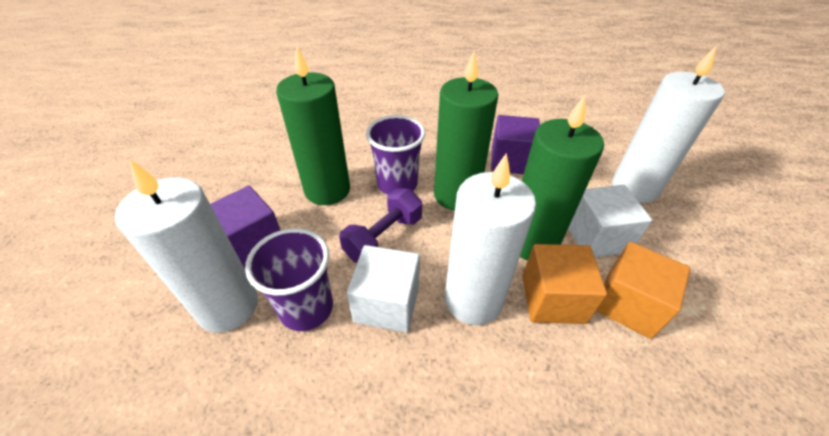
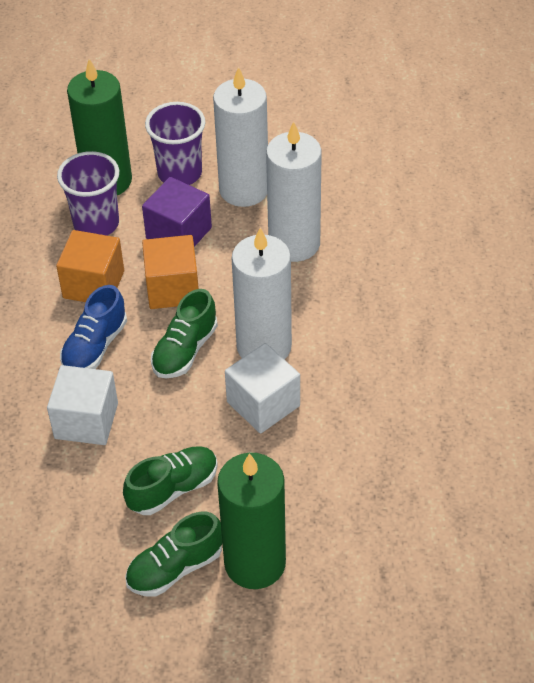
blue shoe: 0 -> 1
green candle: 3 -> 2
green shoe: 0 -> 3
purple cube: 2 -> 1
purple dumbbell: 1 -> 0

